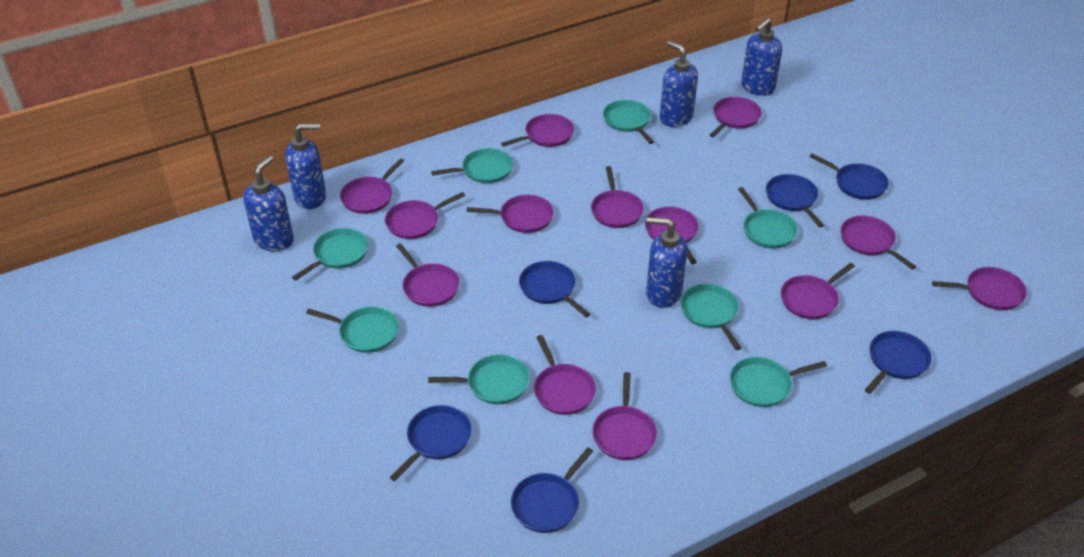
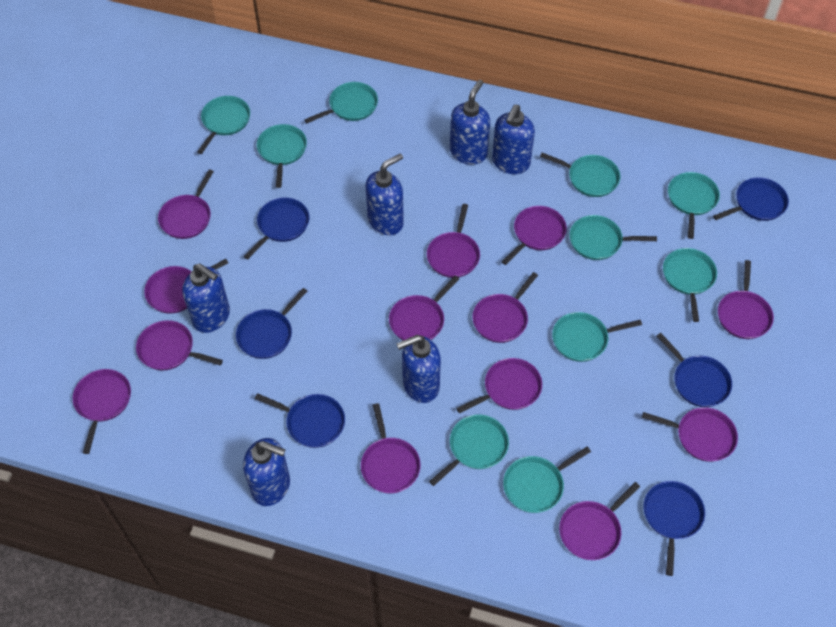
blue soap dispenser: 5 -> 6
turquoise pan: 8 -> 10

